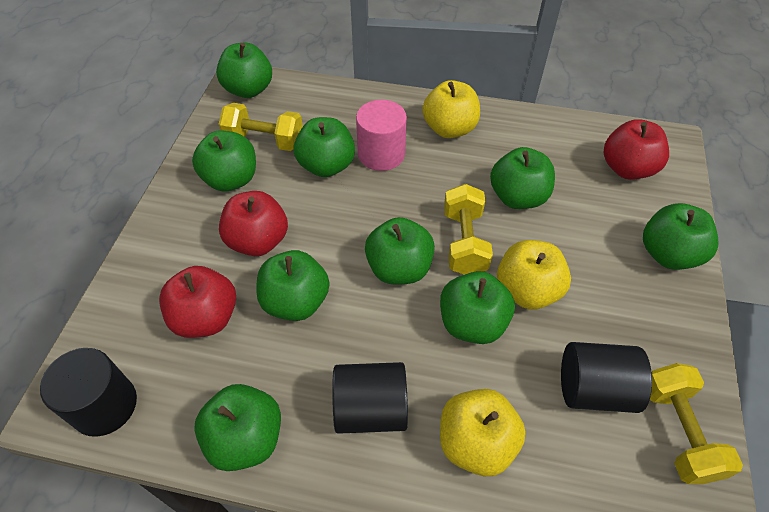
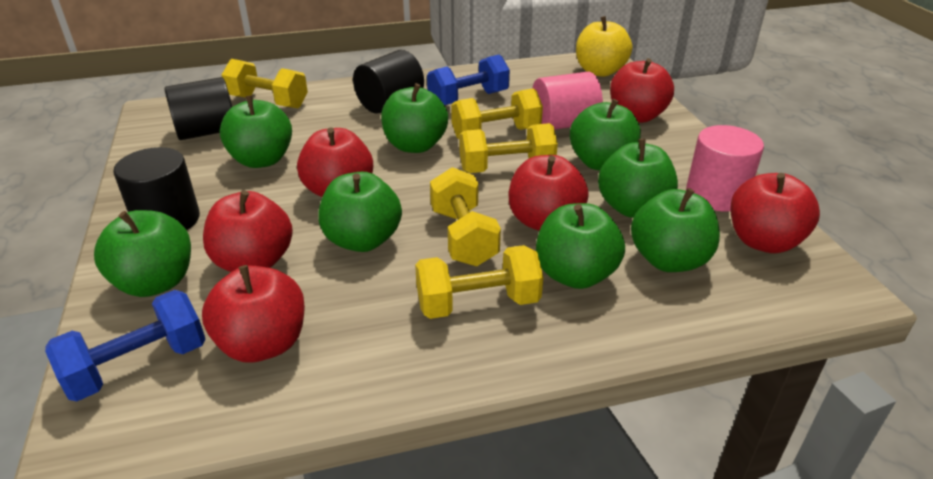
blue dumbbell: 0 -> 2
green apple: 9 -> 8
pink cylinder: 1 -> 2
red apple: 3 -> 6
yellow apple: 3 -> 1
yellow dumbbell: 3 -> 5

